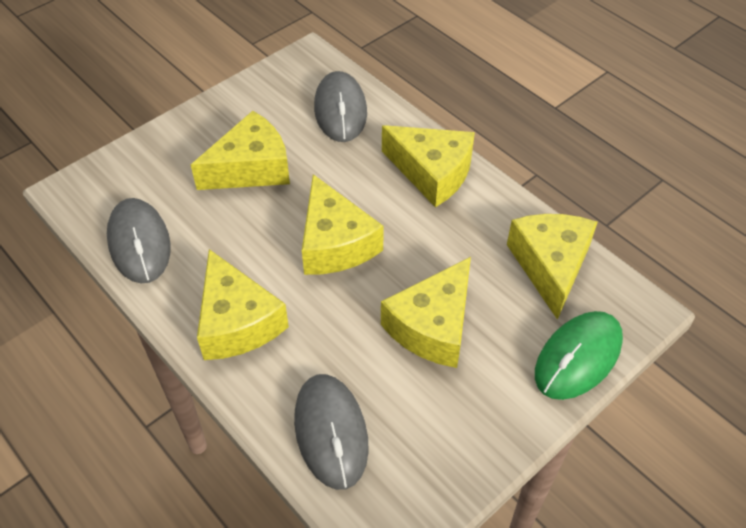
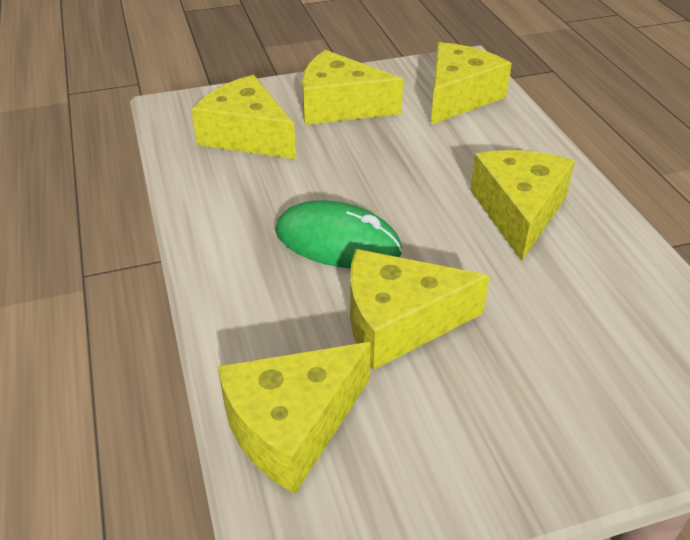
grey mouse: 3 -> 0

